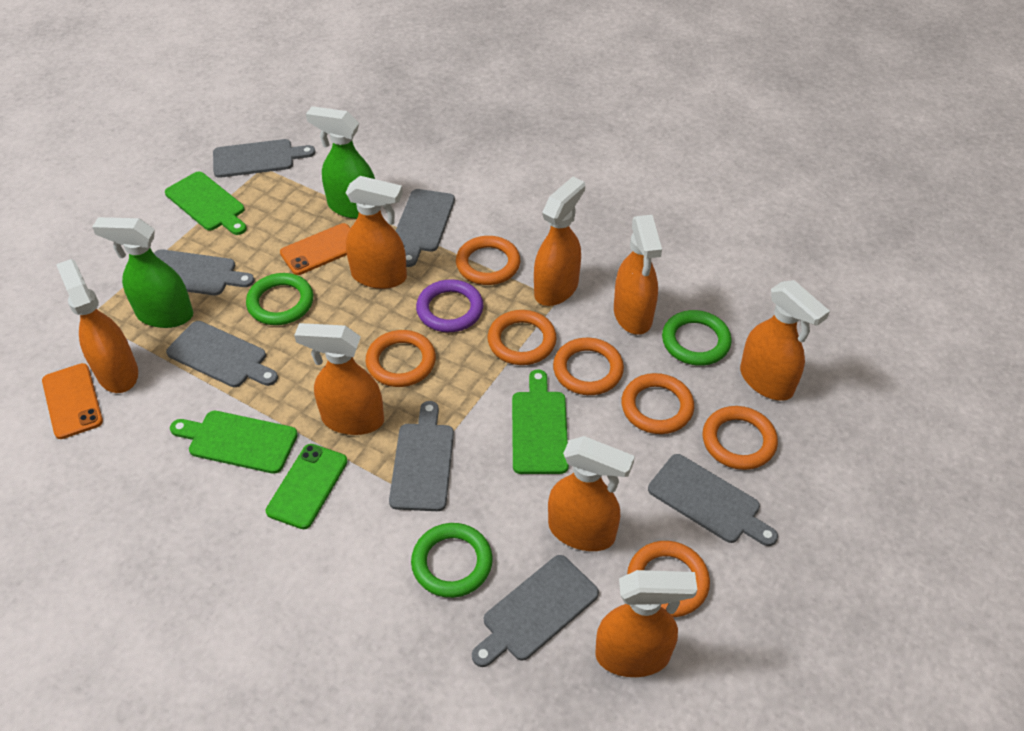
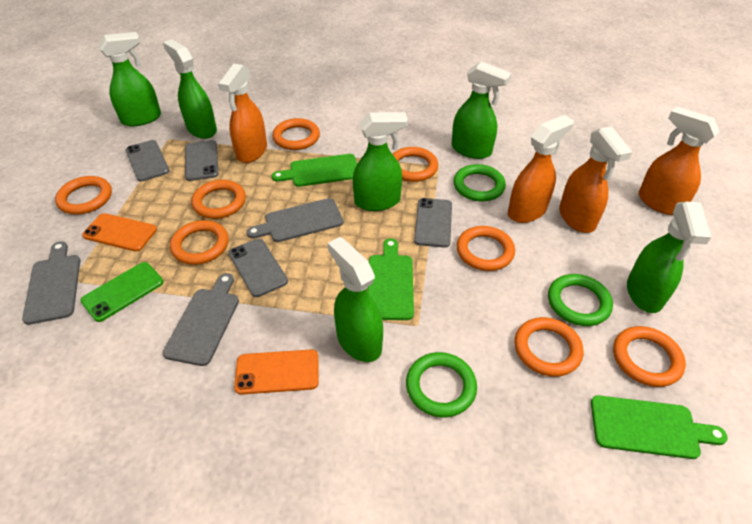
green spray bottle: 2 -> 6
grey cutting board: 7 -> 3
grey phone: 0 -> 4
orange ring: 7 -> 8
orange spray bottle: 8 -> 4
purple ring: 1 -> 0

